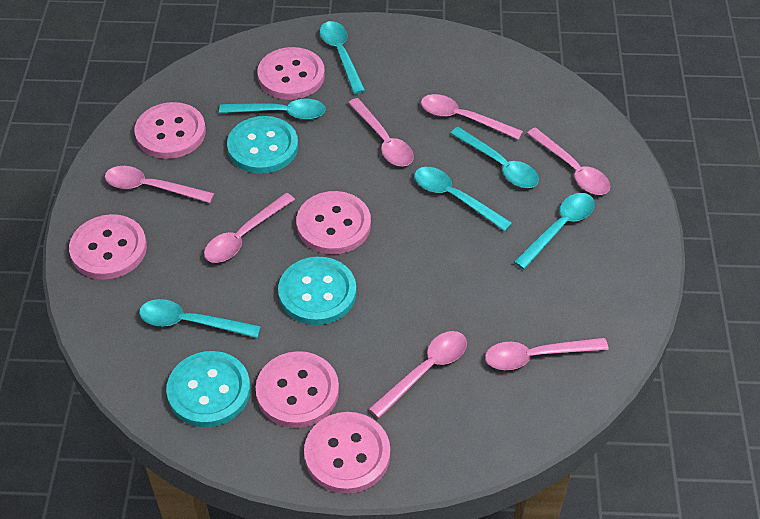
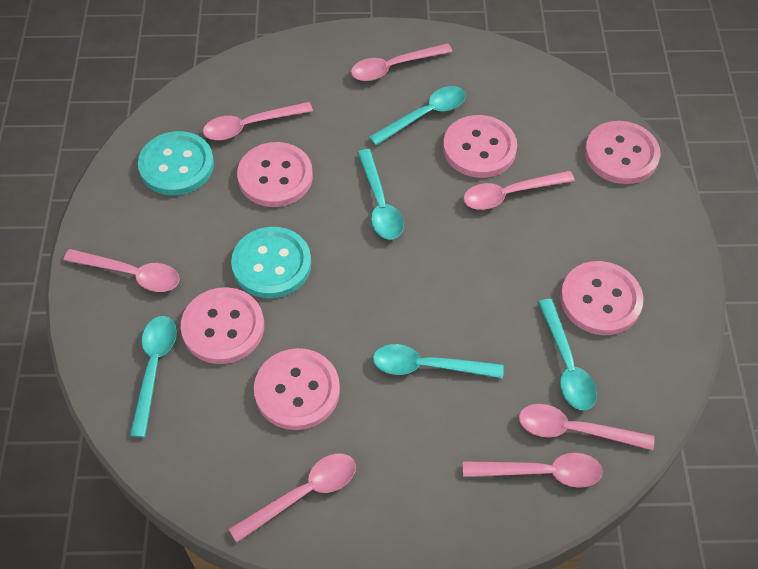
turquoise button: 3 -> 2
turquoise spoon: 6 -> 5

